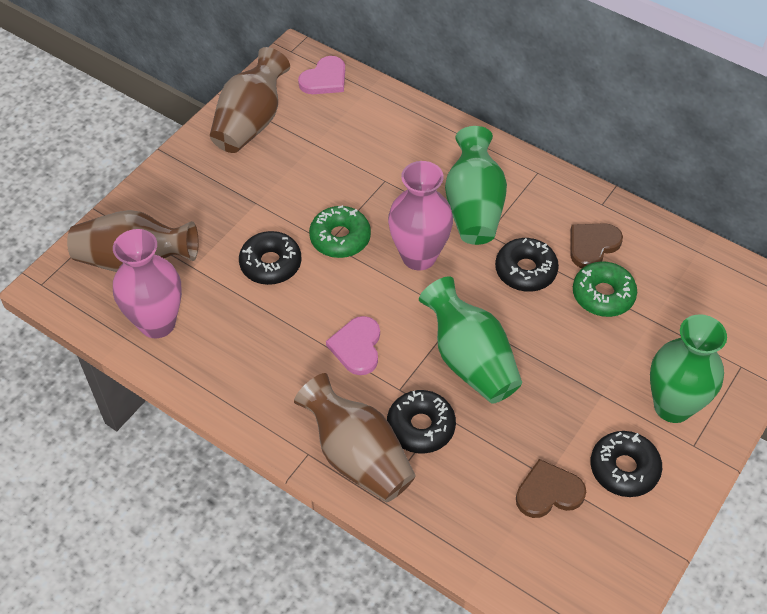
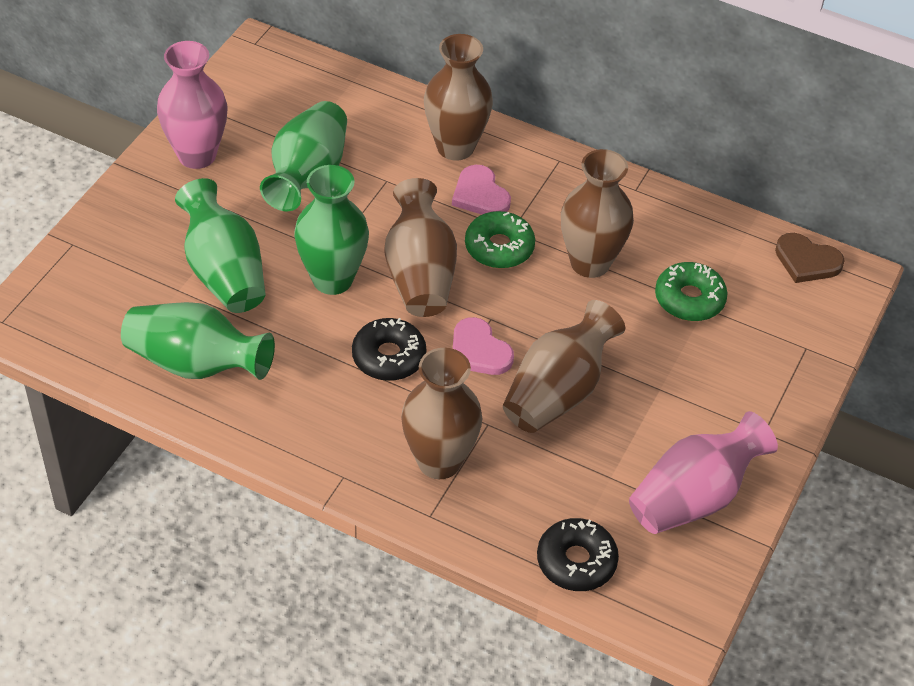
black donut: 4 -> 2
brown heart: 2 -> 1
brown vase: 3 -> 5
green vase: 3 -> 4

